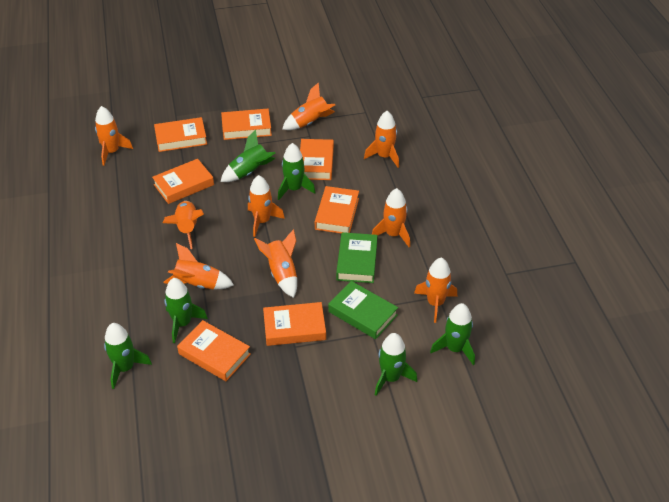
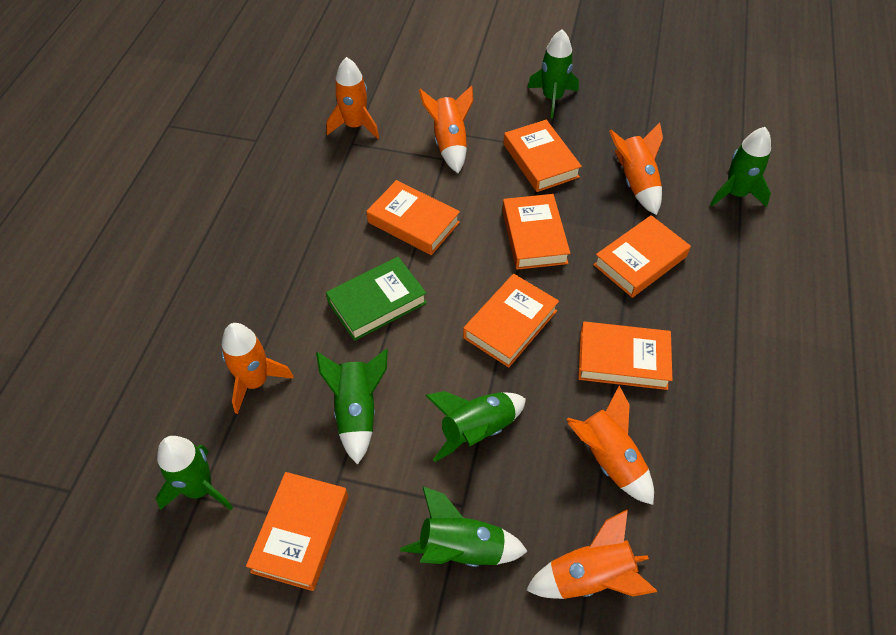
green book: 2 -> 1
orange rocket: 9 -> 6

